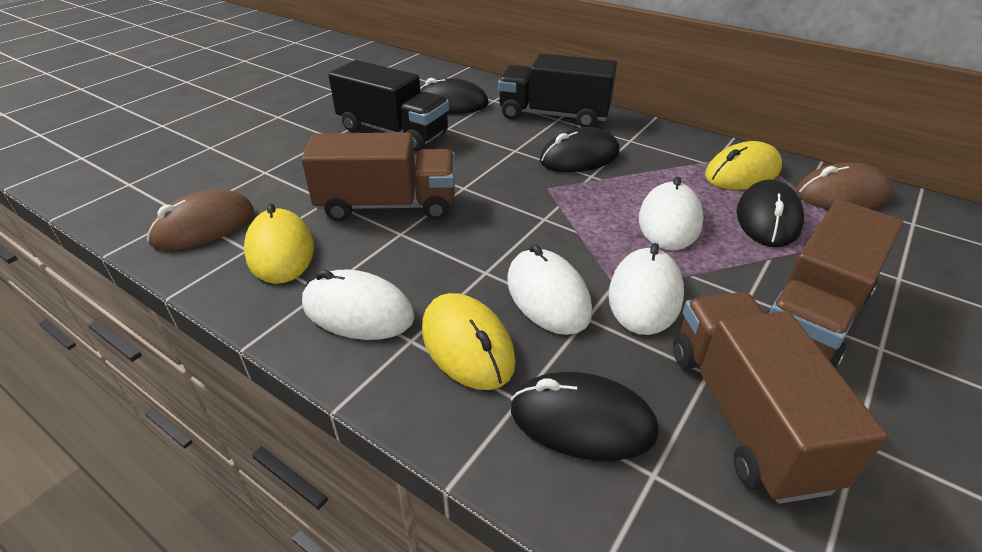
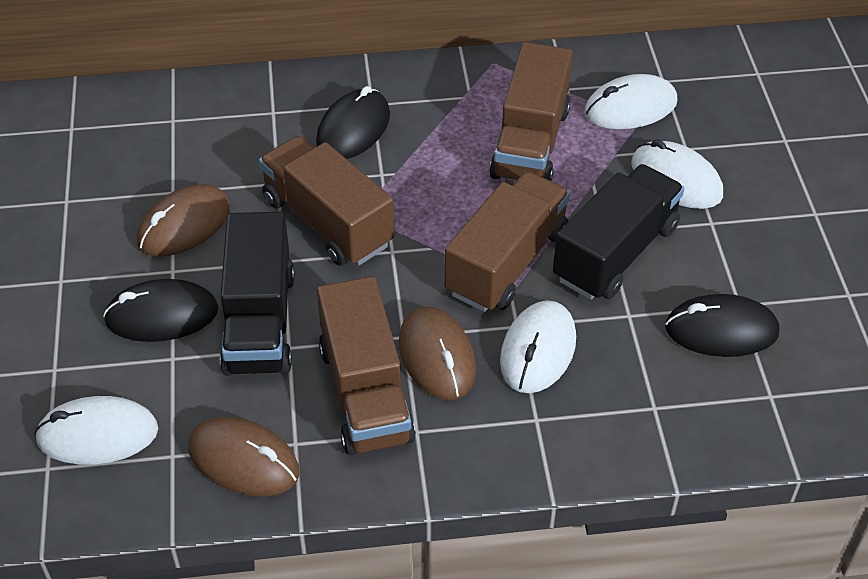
black mouse: 4 -> 3
brown mouse: 2 -> 3
brown truck: 3 -> 4
yellow mouse: 3 -> 0

